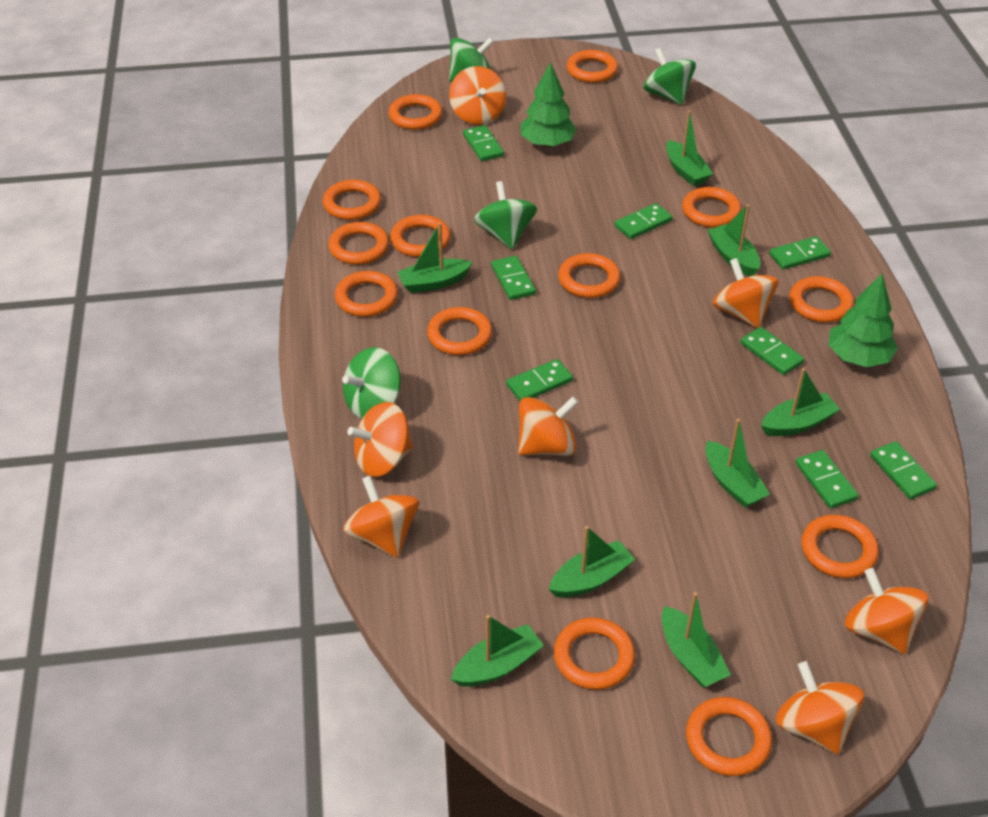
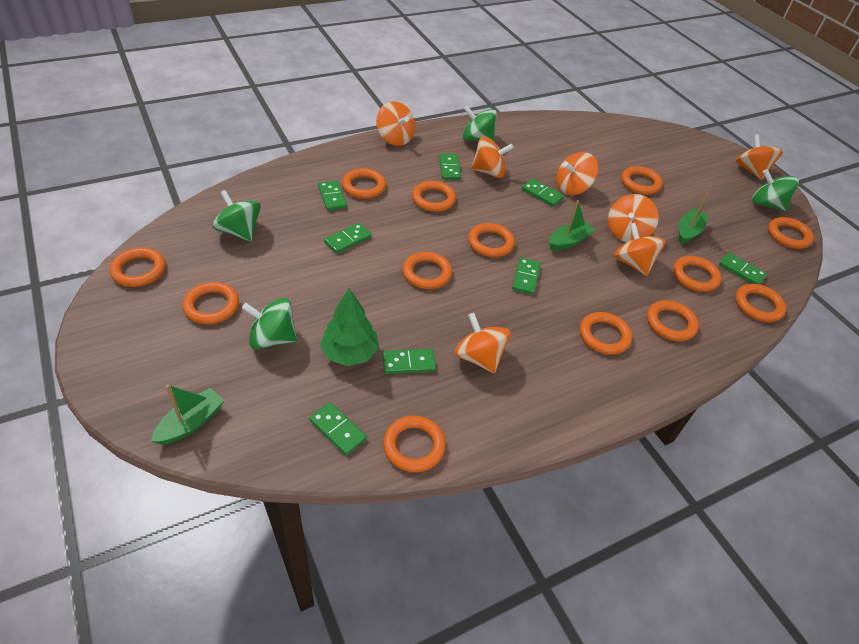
green boat: 8 -> 3
green tree: 2 -> 1

